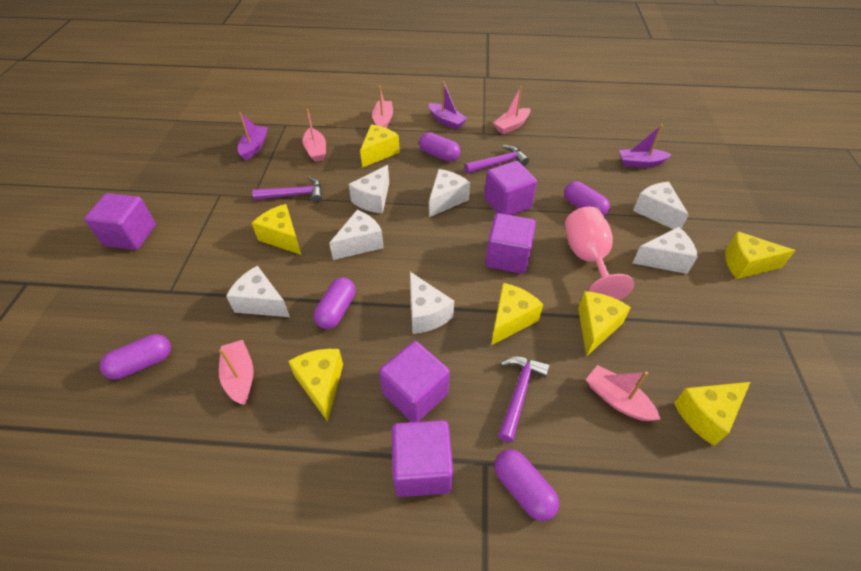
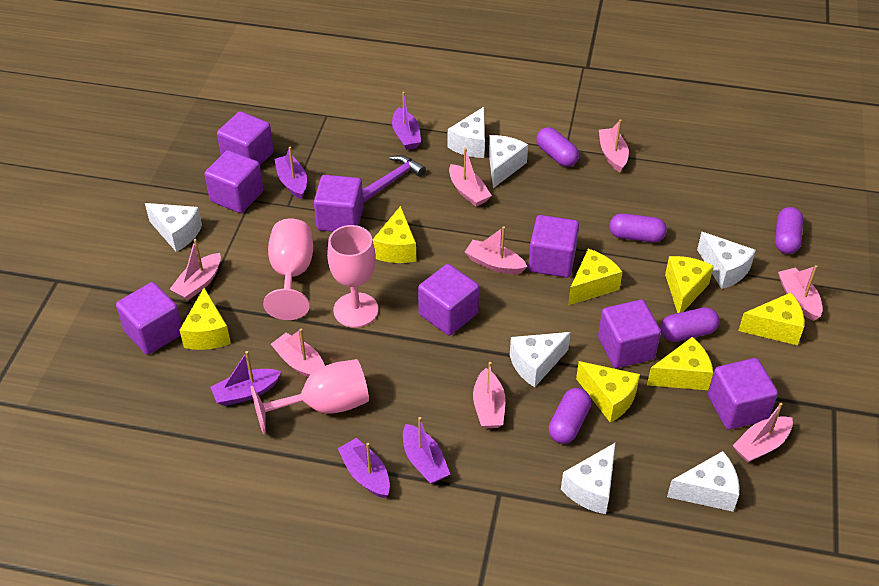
pink boat: 5 -> 8
pink goblet: 1 -> 3
purple boat: 3 -> 5
purple cube: 5 -> 8
purple hammer: 3 -> 1

